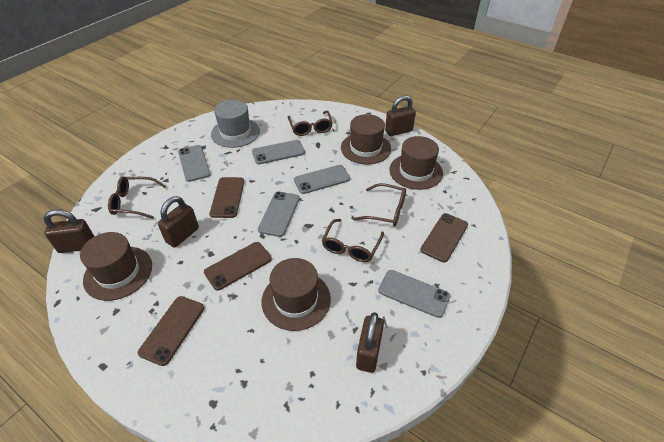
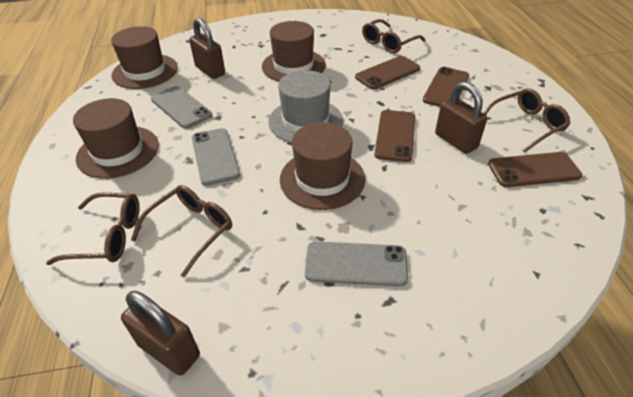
brown padlock: 4 -> 3
grey phone: 5 -> 3

